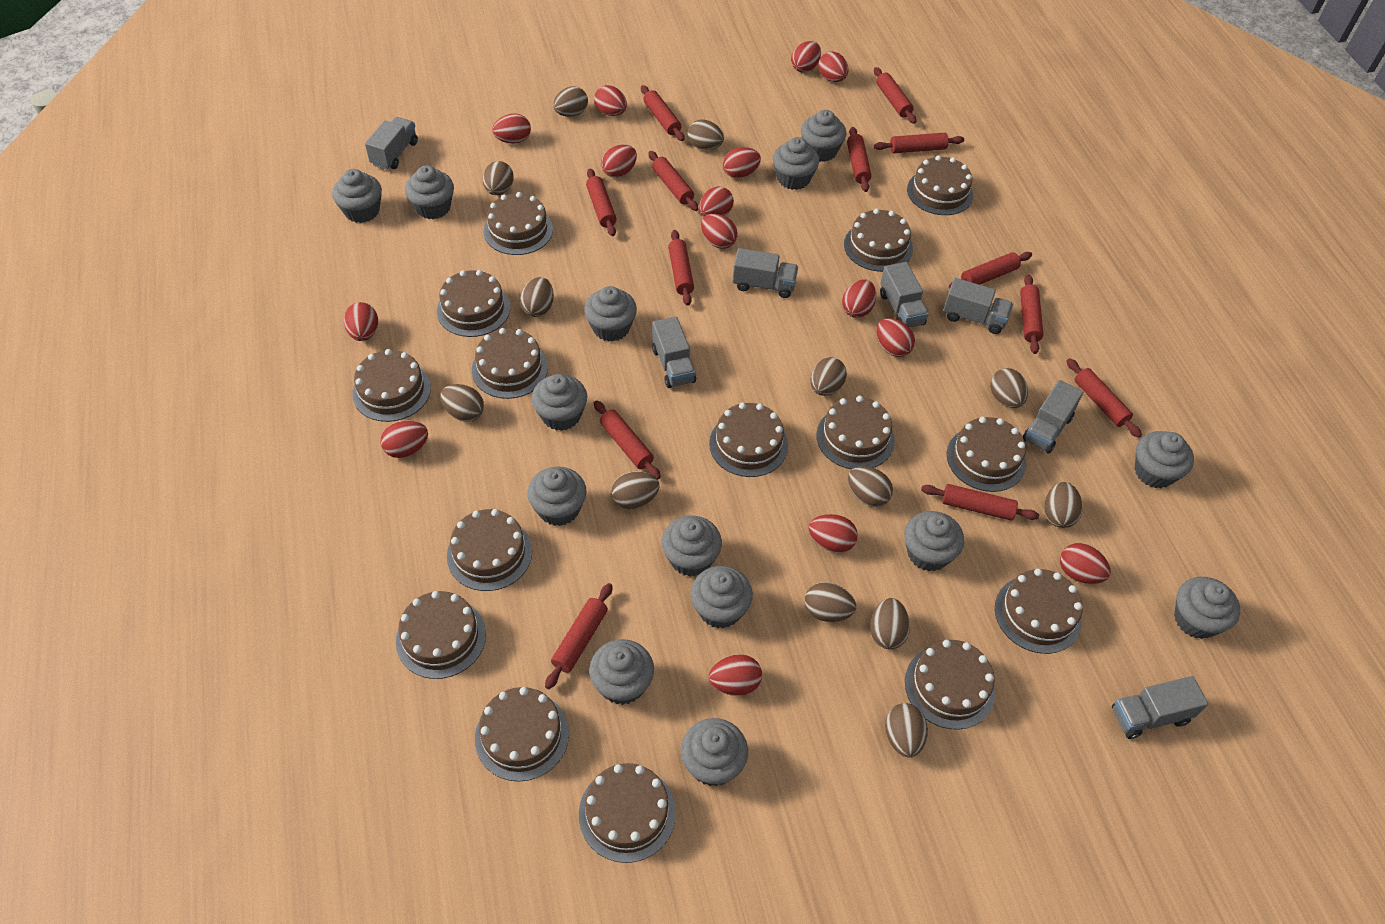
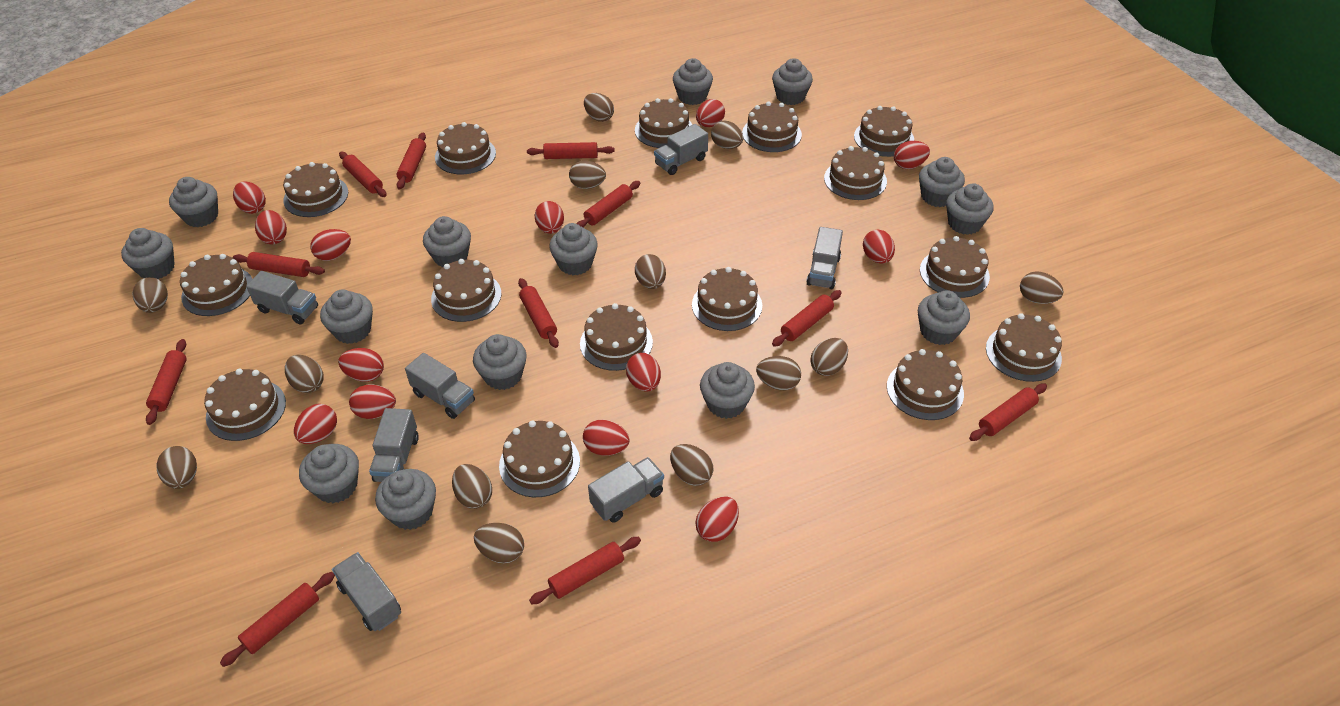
red egg: 15 -> 13
red rolling pin: 13 -> 11

